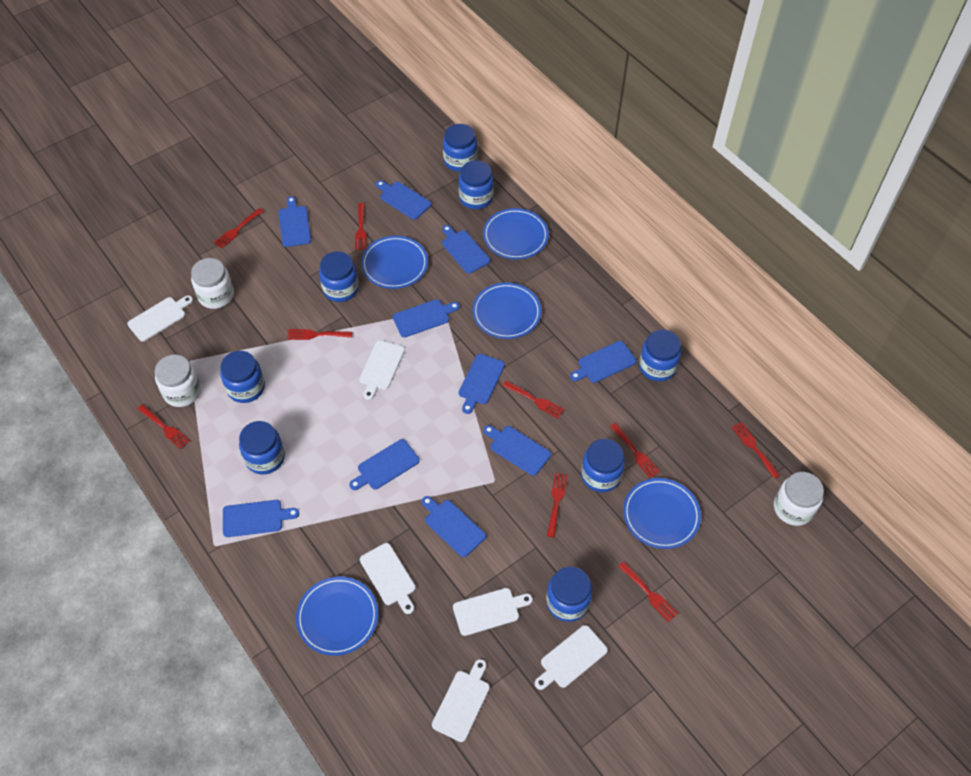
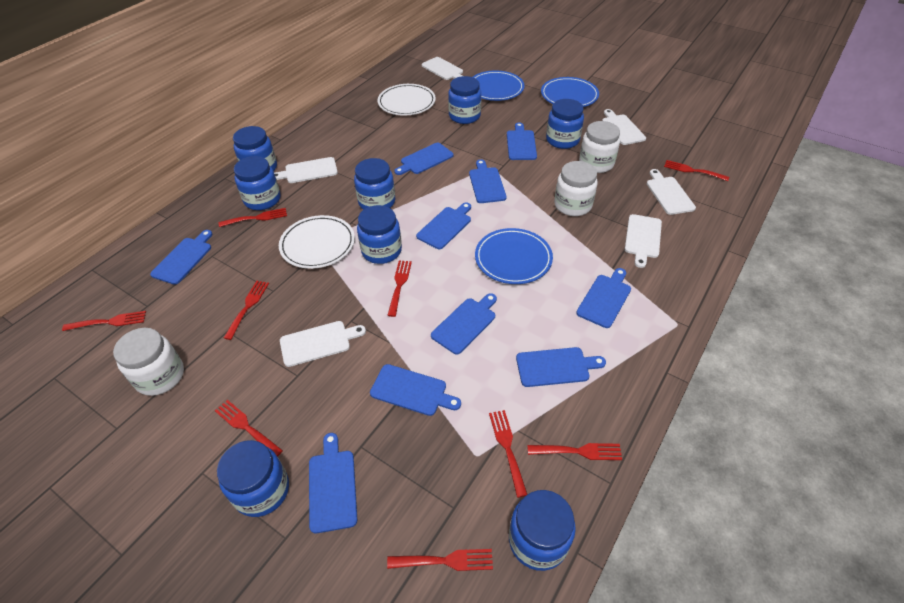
blue plate: 5 -> 3
white plate: 0 -> 2

